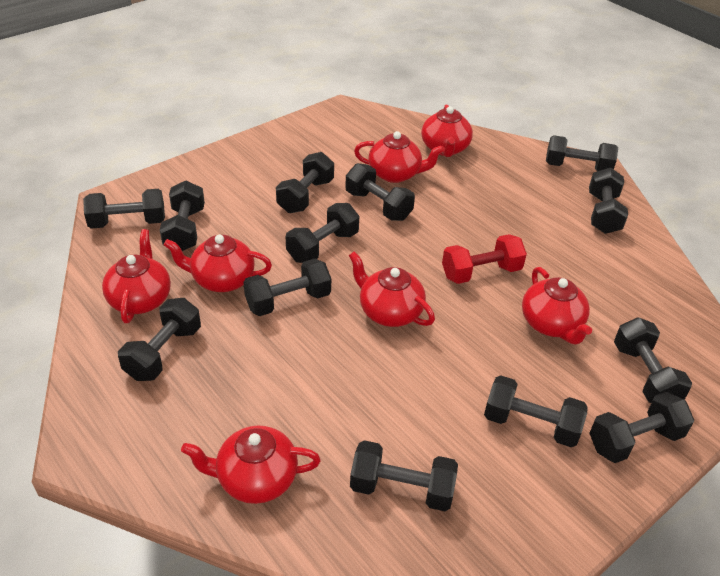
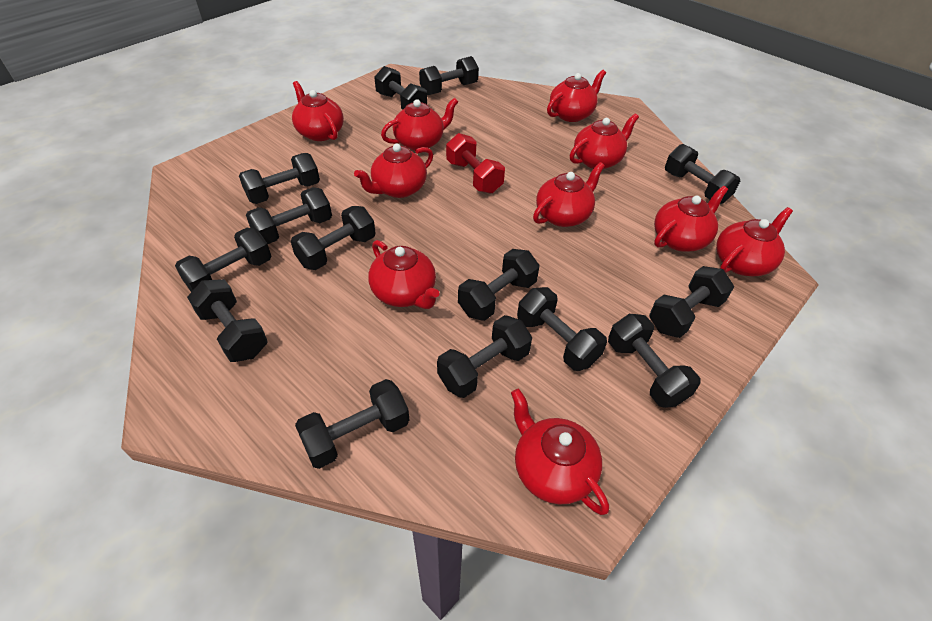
black dumbbell: 13 -> 14
red teapot: 7 -> 10

